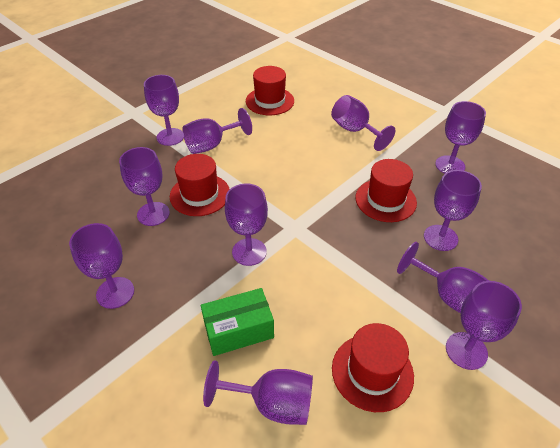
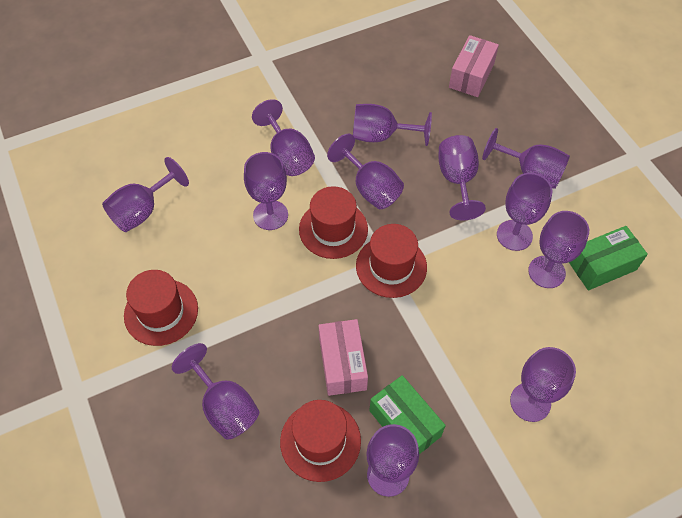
green box: 1 -> 2
pink box: 0 -> 2
purple goblet: 11 -> 12

